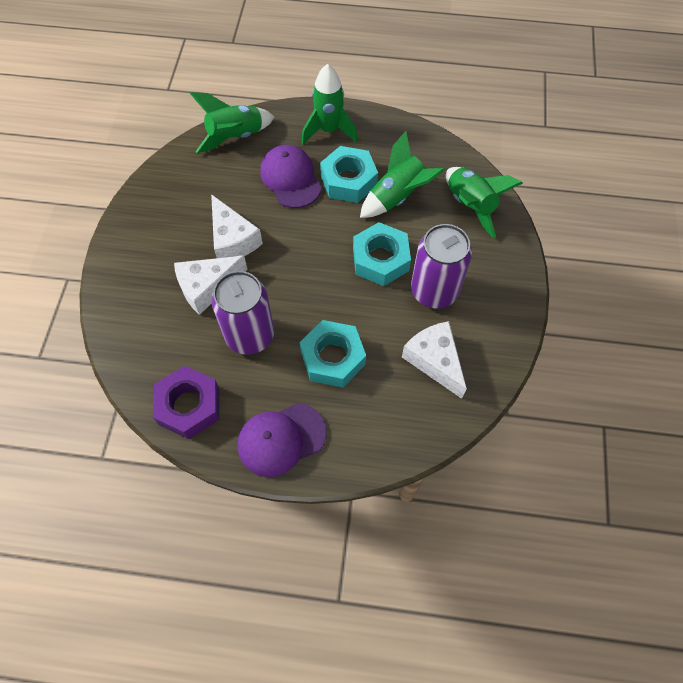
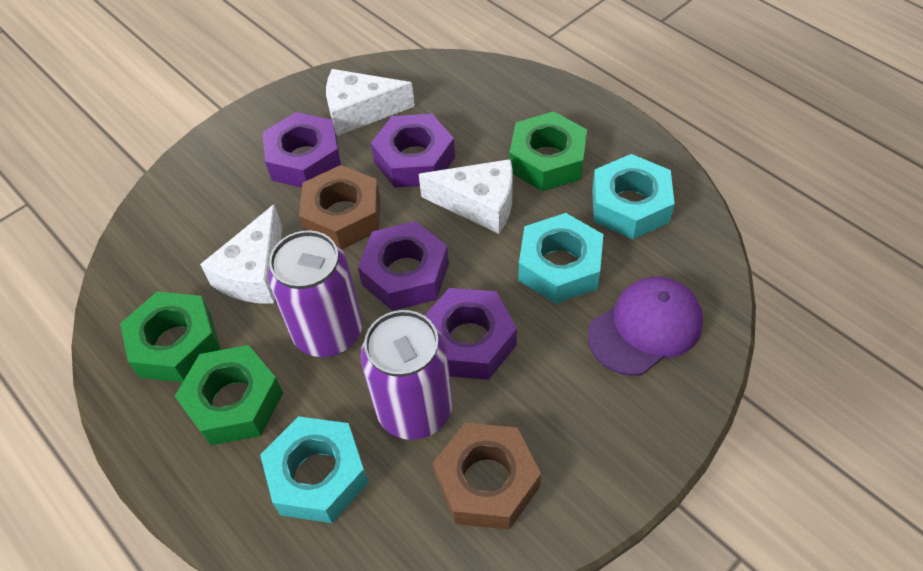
brown nut: 0 -> 2
green nut: 0 -> 3
green rocket: 4 -> 0
purple cap: 2 -> 1
purple nut: 1 -> 4

